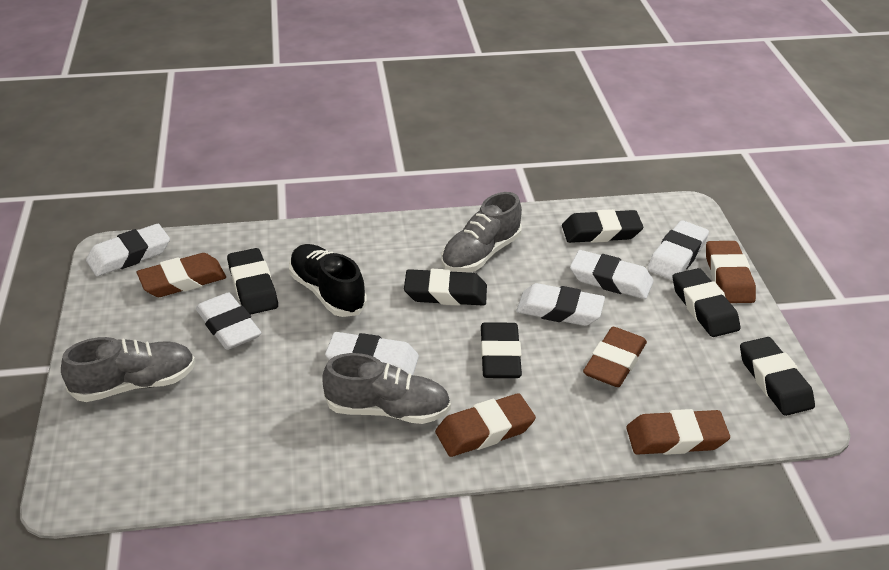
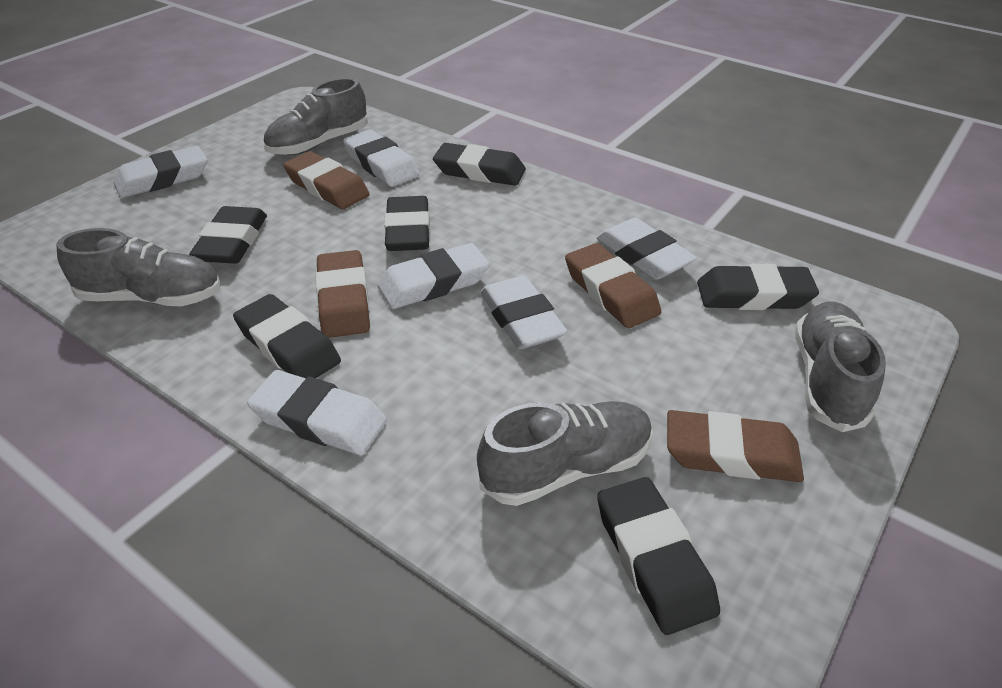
black shoe: 1 -> 0
brown eraser: 5 -> 4
grey shoe: 3 -> 4

